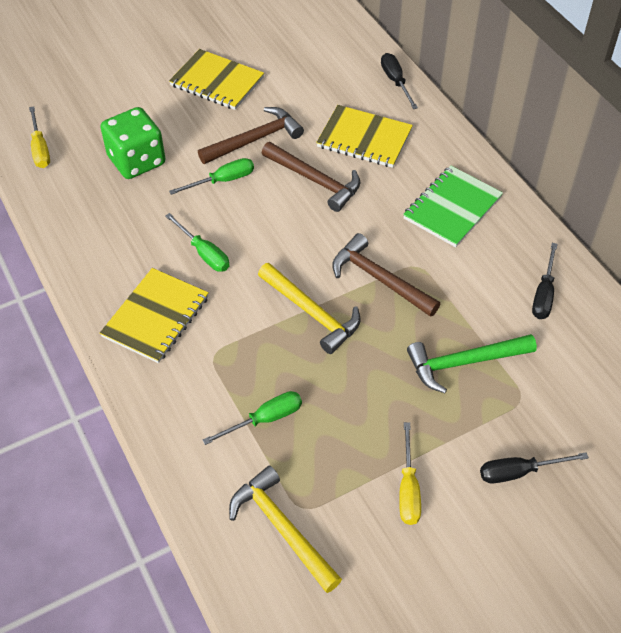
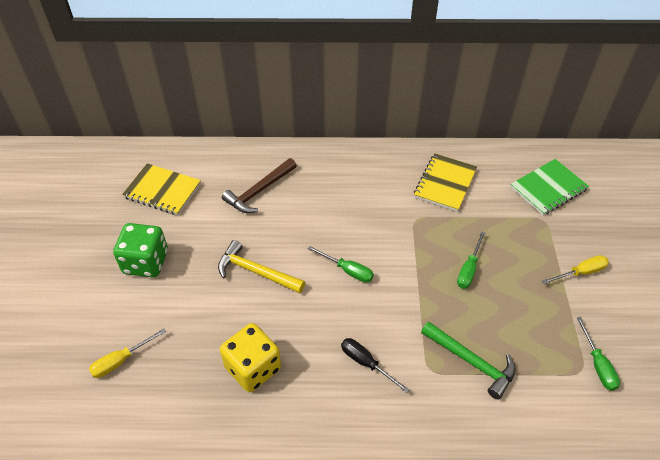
black screwdriver: 3 -> 1
brown hammer: 3 -> 1
yellow dice: 0 -> 1
yellow hammer: 2 -> 1
yellow notebook: 3 -> 2

